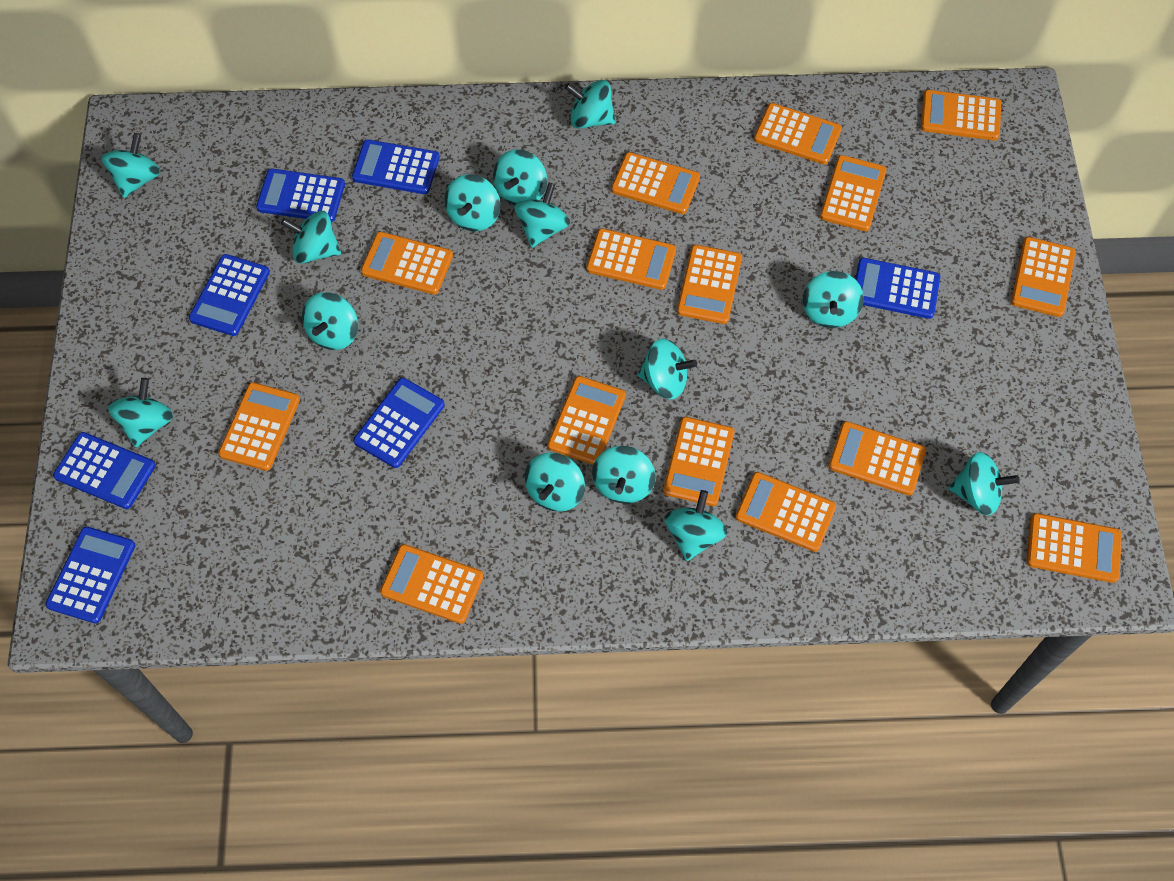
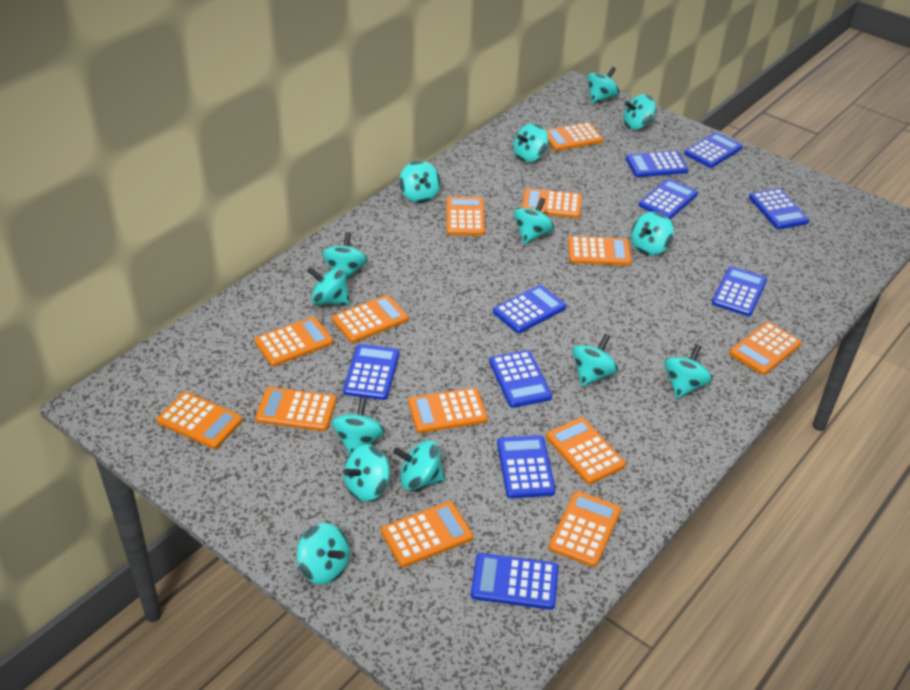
blue calculator: 7 -> 10
orange calculator: 15 -> 13

